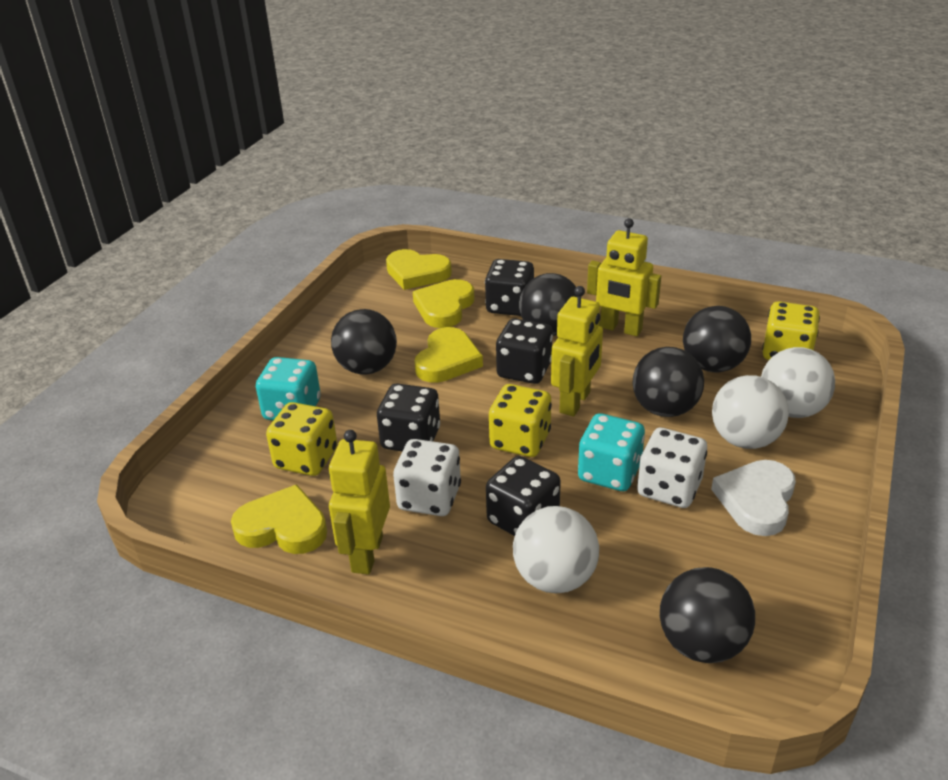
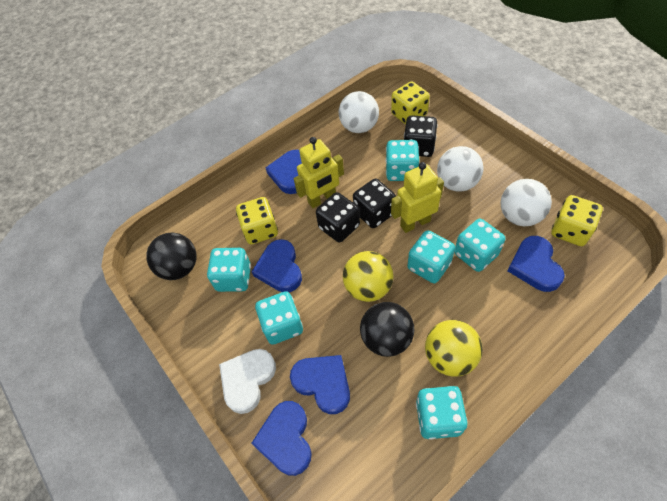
black ball: 5 -> 2
black dice: 4 -> 3
blue heart: 0 -> 5
turquoise dice: 2 -> 6
white dice: 2 -> 0
yellow ball: 0 -> 2
yellow heart: 4 -> 0
yellow robot: 3 -> 2

